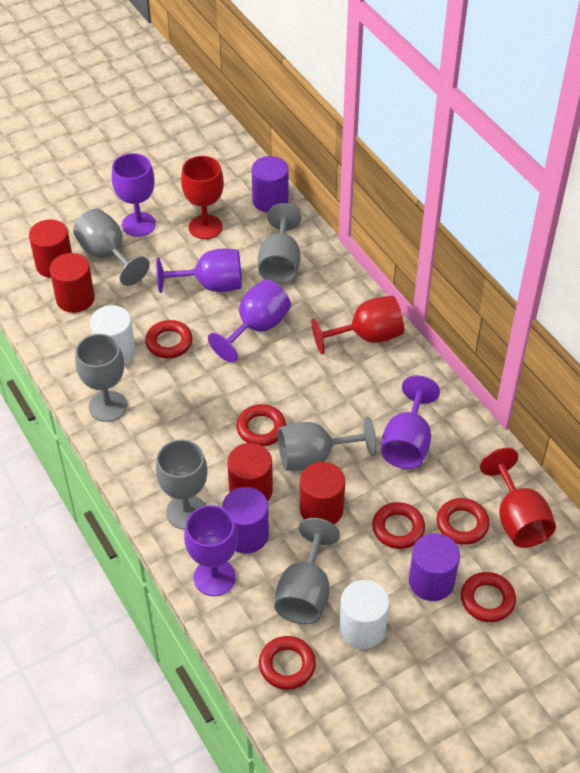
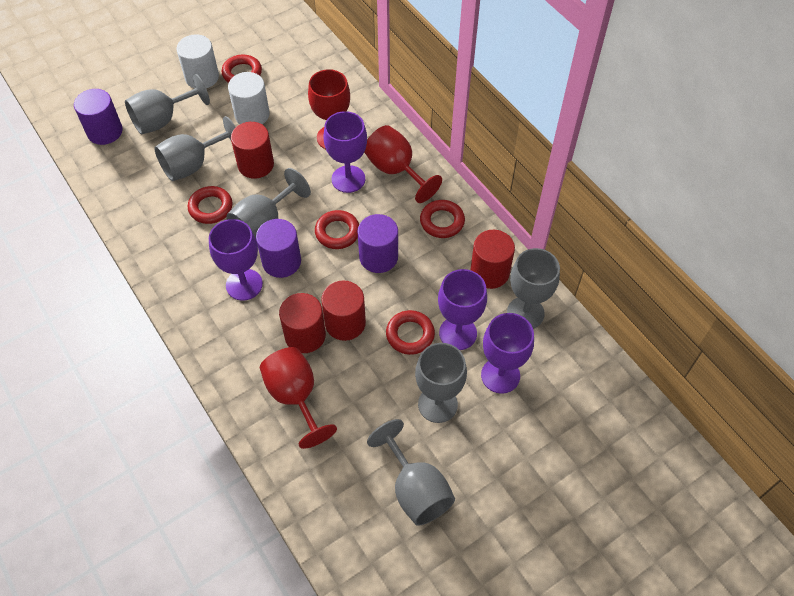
purple goblet: 5 -> 4
red ring: 6 -> 5

